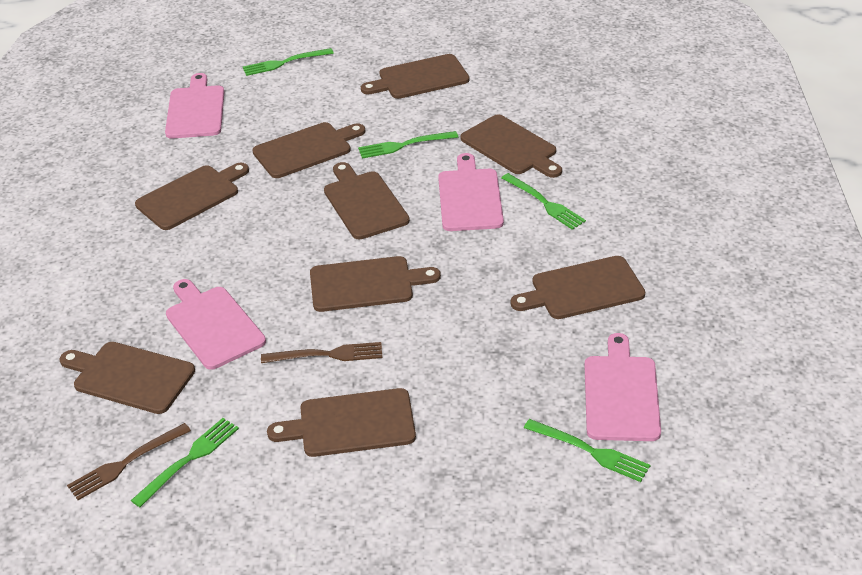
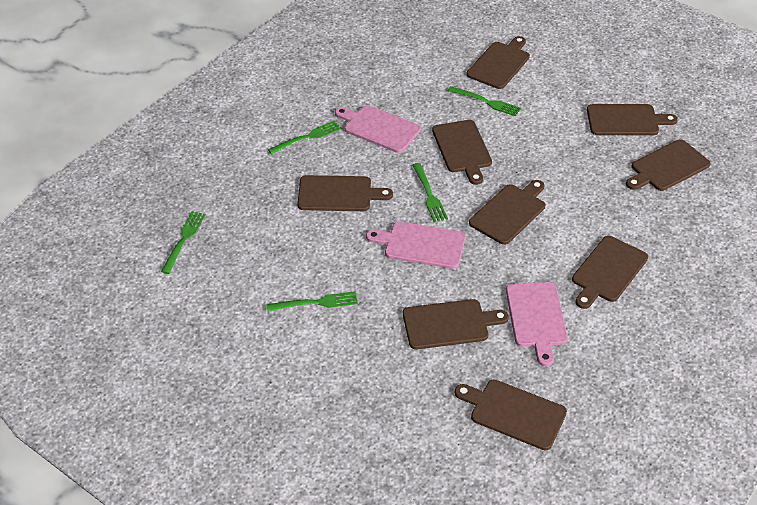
brown fork: 2 -> 0
pink cutting board: 4 -> 3

